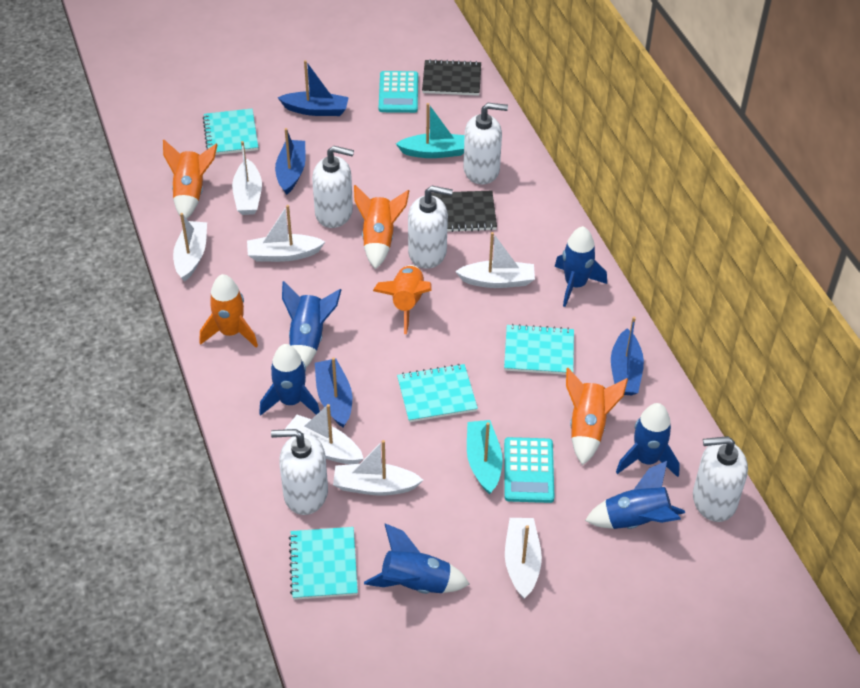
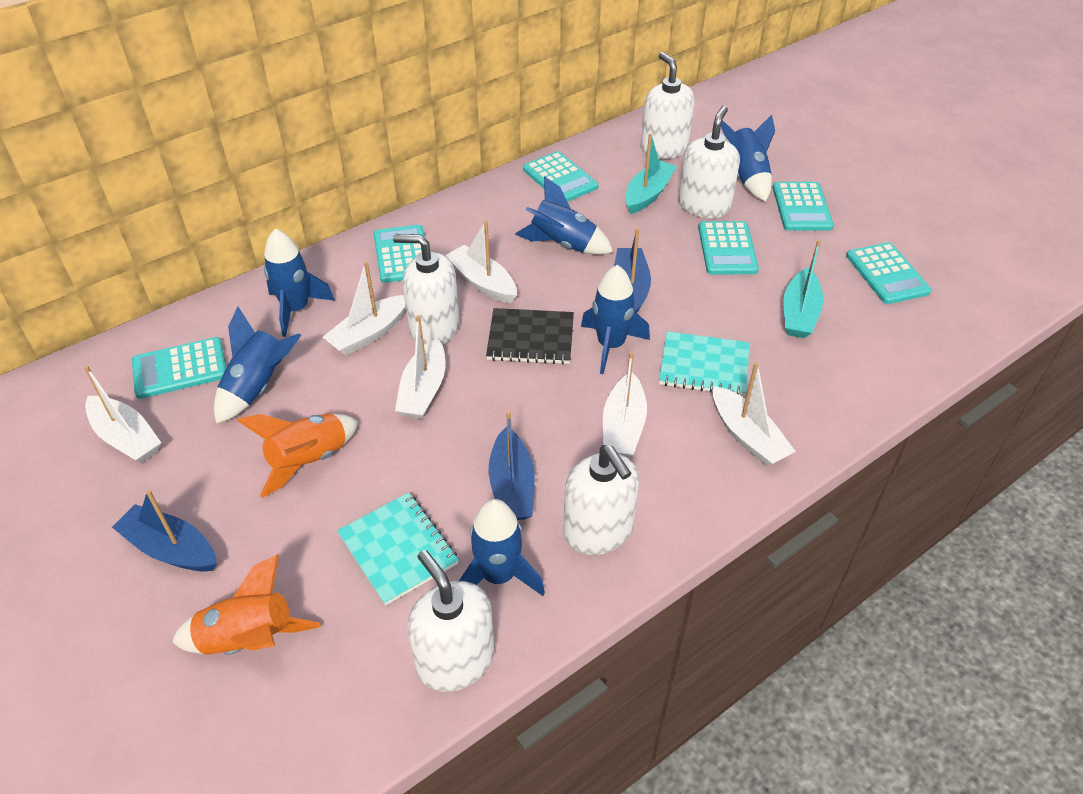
black notebook: 2 -> 1
blue boat: 4 -> 3
orange rocket: 5 -> 2
turquoise calculator: 2 -> 6
turquoise notebook: 4 -> 2
white boat: 7 -> 6

